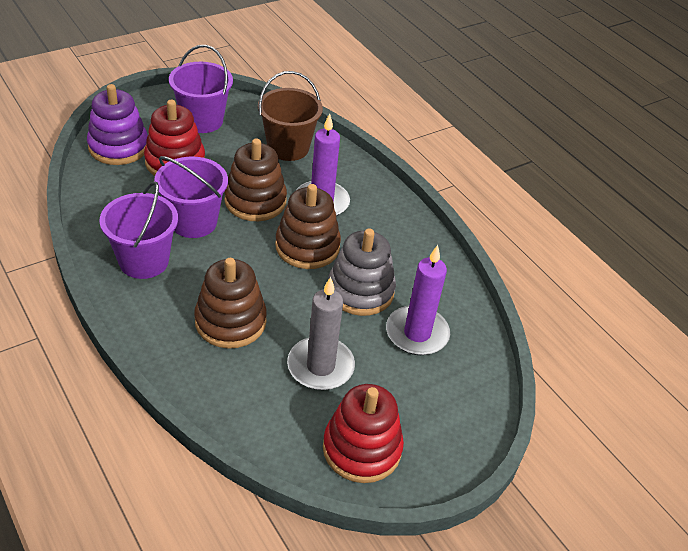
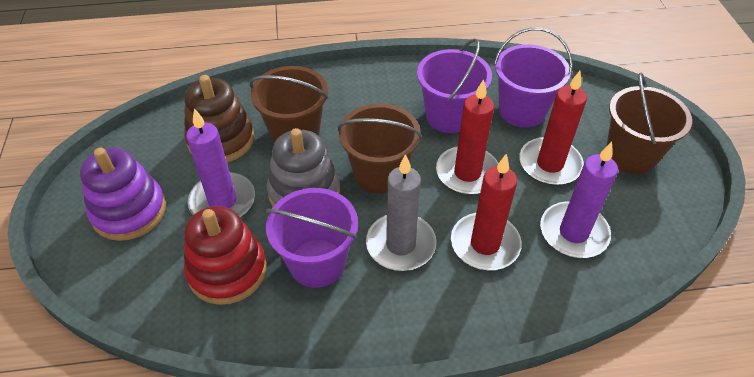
brown bucket: 1 -> 3
brown stacking toy: 3 -> 1
red candle: 0 -> 3
red stacking toy: 2 -> 1

